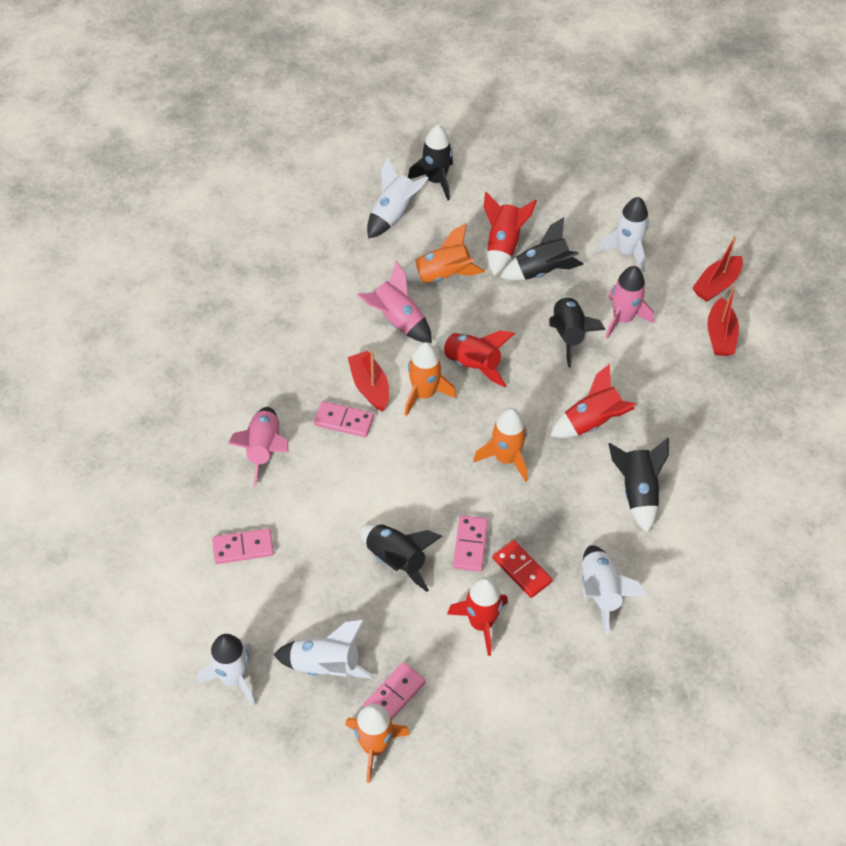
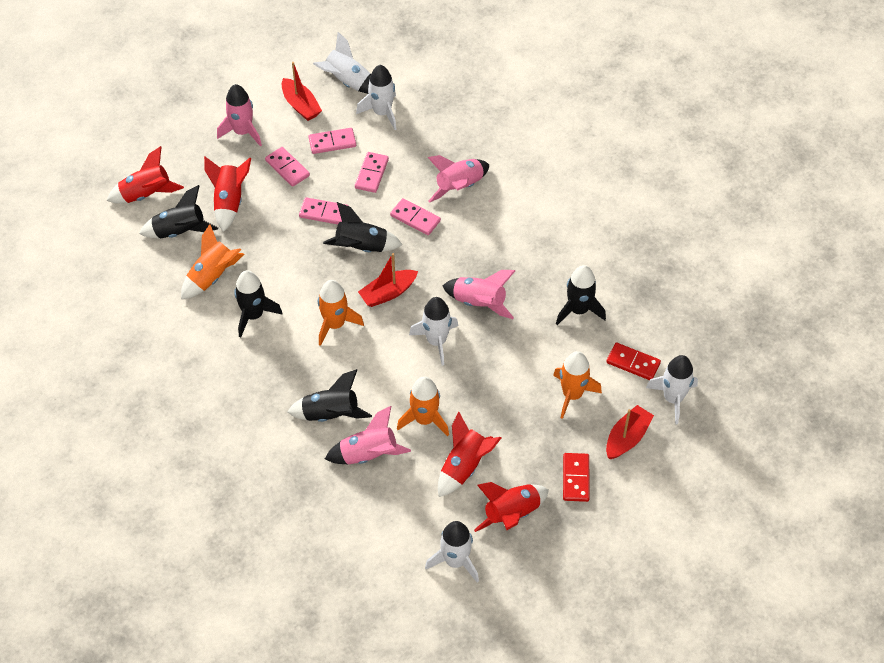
pink domino: 4 -> 5
pink rocket: 3 -> 4
red domino: 1 -> 2

